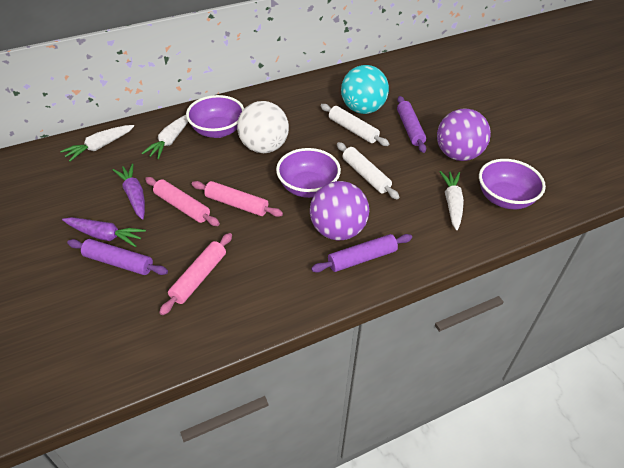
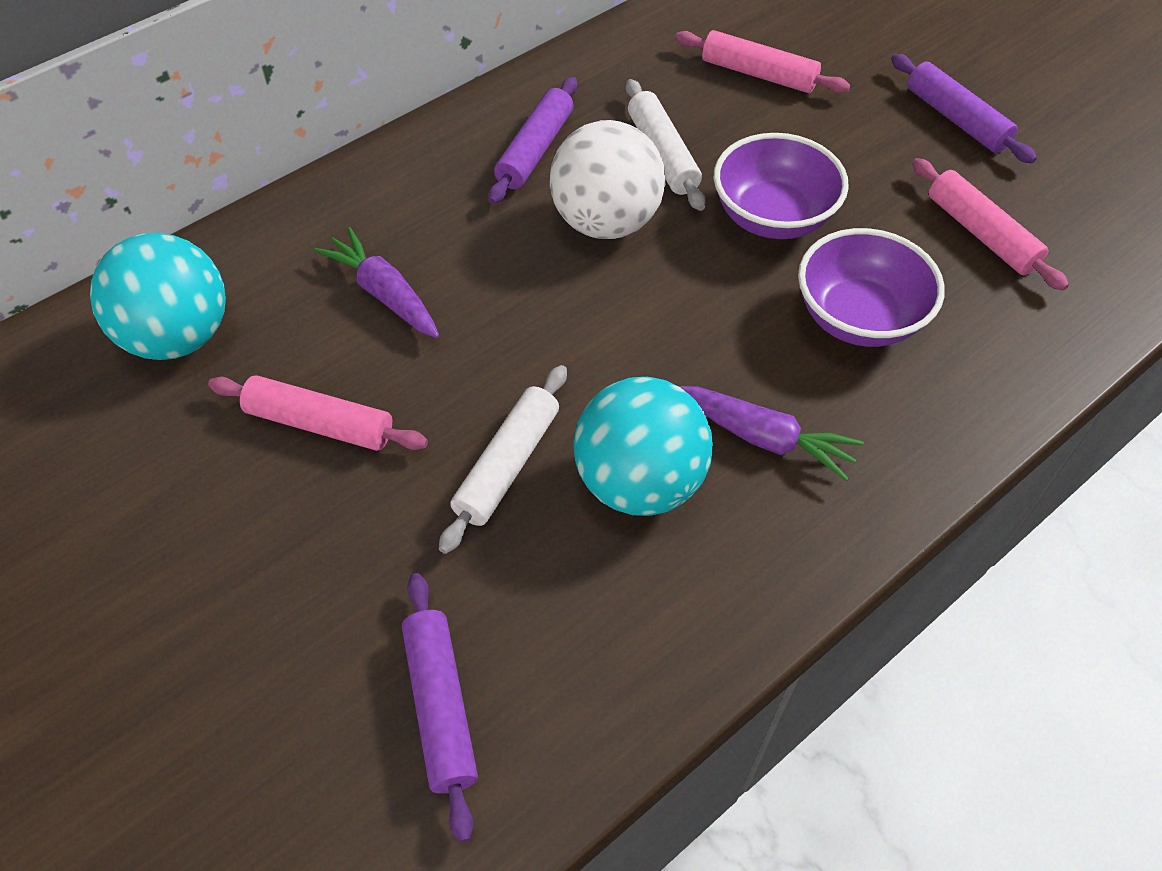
purple ball: 2 -> 0
purple bowl: 3 -> 2
turquoise ball: 1 -> 2
white carrot: 3 -> 0

